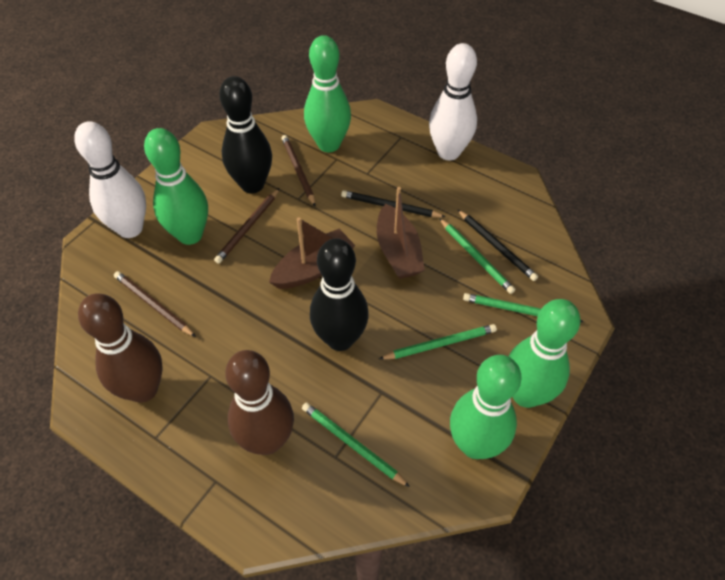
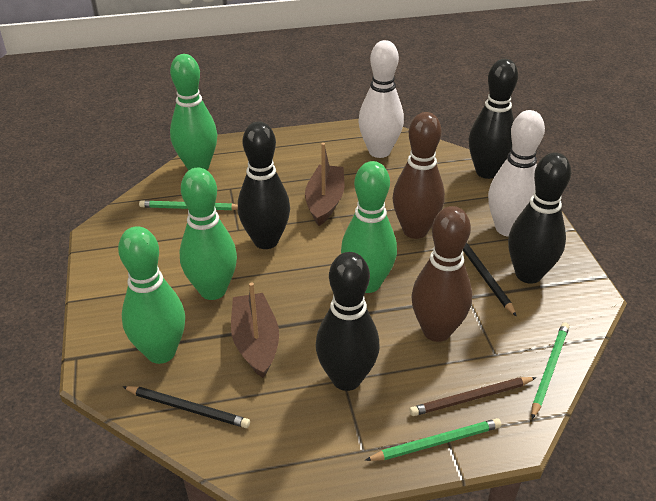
black bowling pin: 2 -> 4
brown pencil: 3 -> 1
green pencil: 4 -> 3

